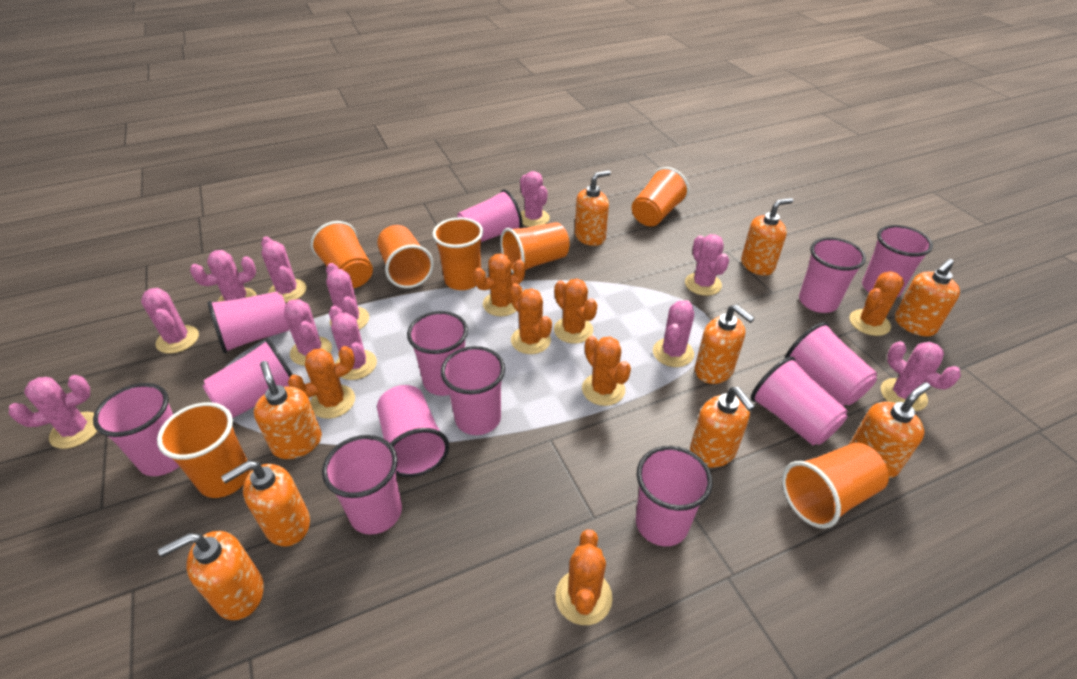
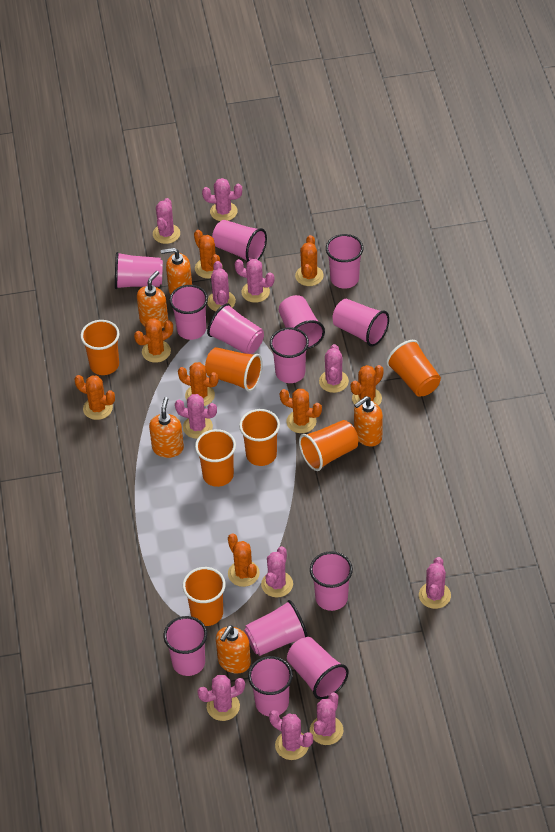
orange cactus: 7 -> 8
orange soap dispenser: 9 -> 5

